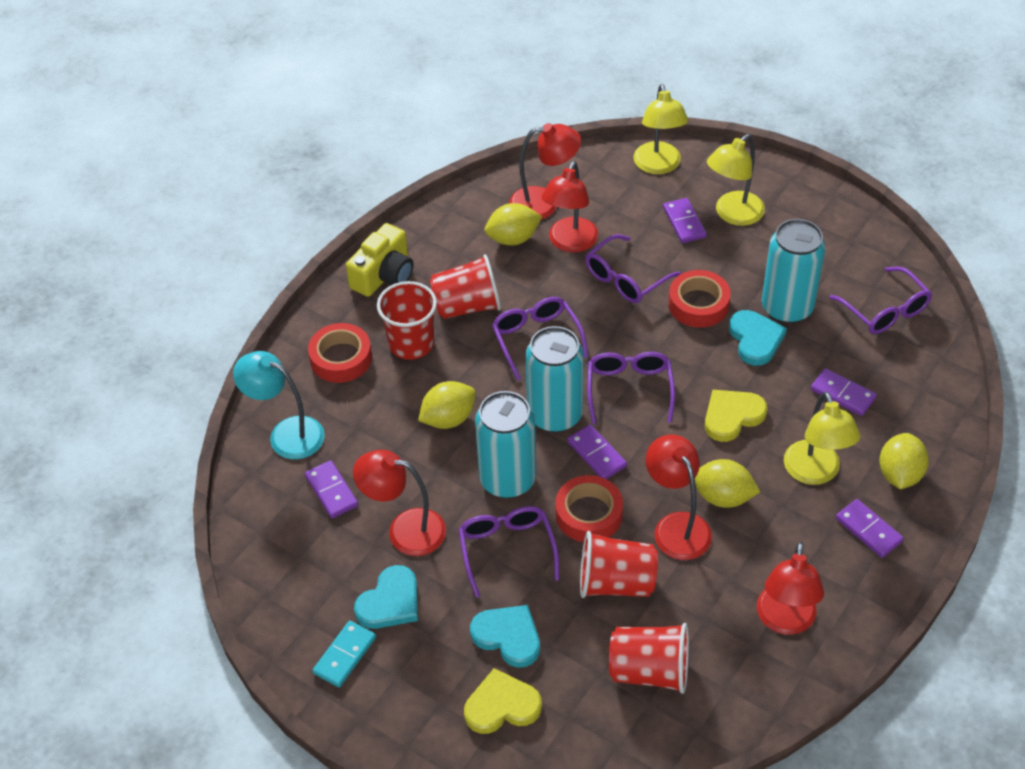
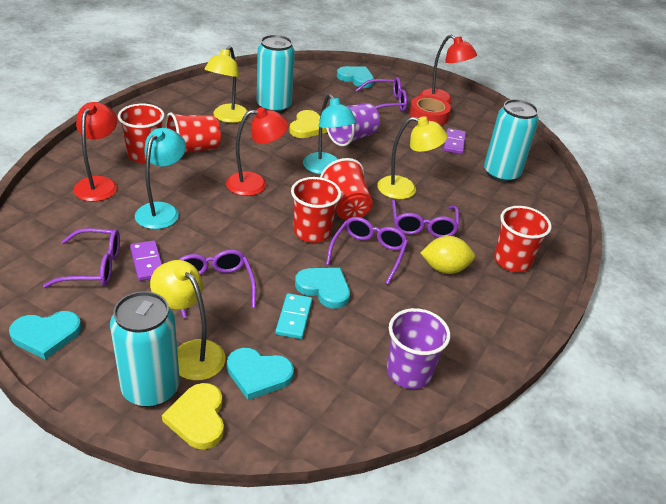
purple cup: 0 -> 2
purple domino: 5 -> 2
red cup: 4 -> 5
red lamp: 5 -> 3
red tape: 3 -> 1
turquoise heart: 3 -> 4
turquoise lamp: 1 -> 2
yellow camera: 1 -> 0
yellow lemon: 4 -> 1

